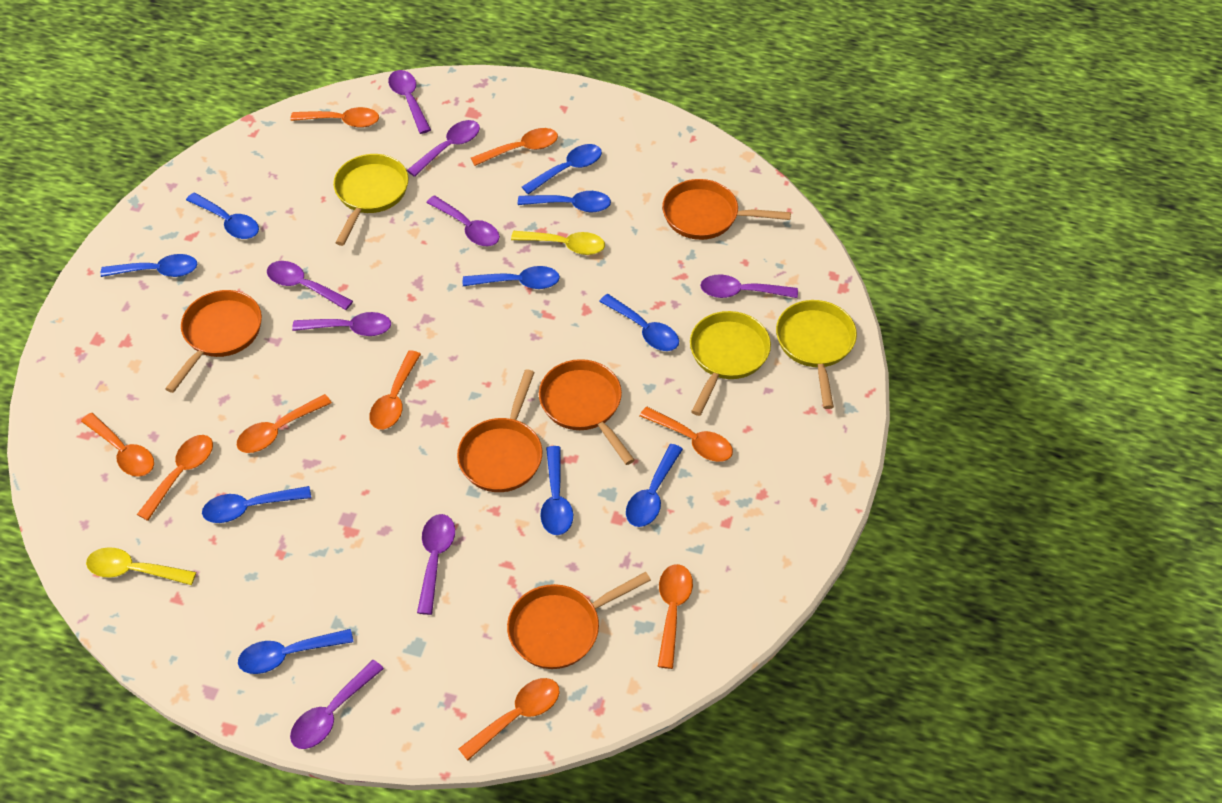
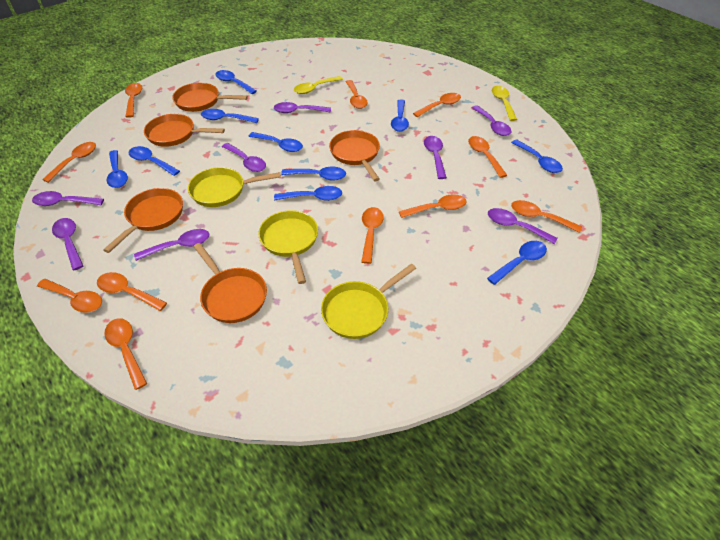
orange spoon: 9 -> 11

